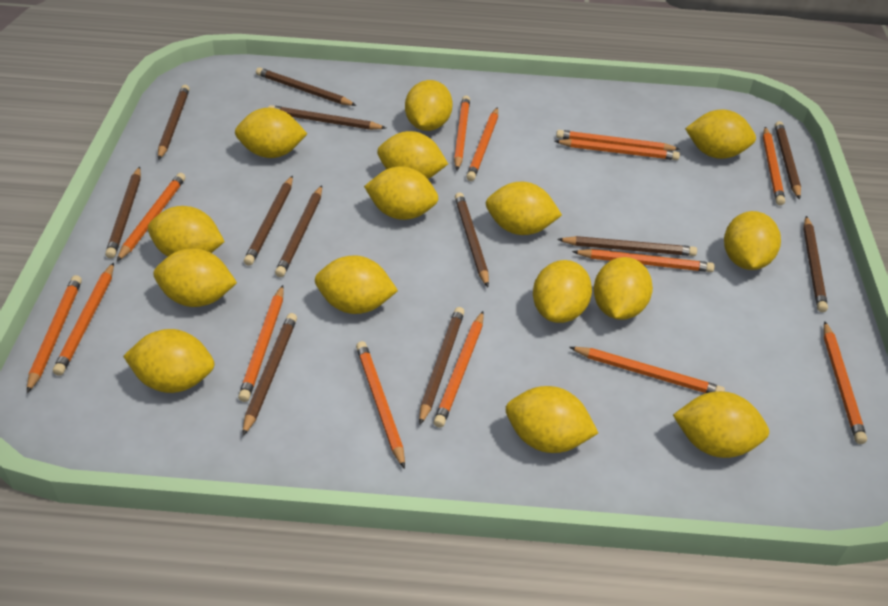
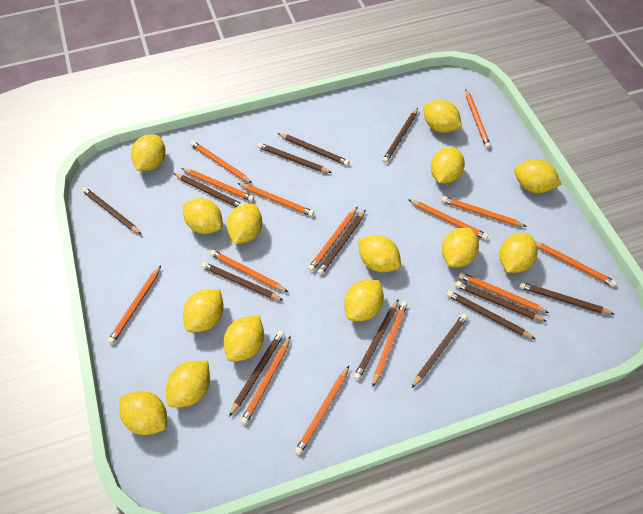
brown pencil: 12 -> 13
yellow lemon: 15 -> 14

